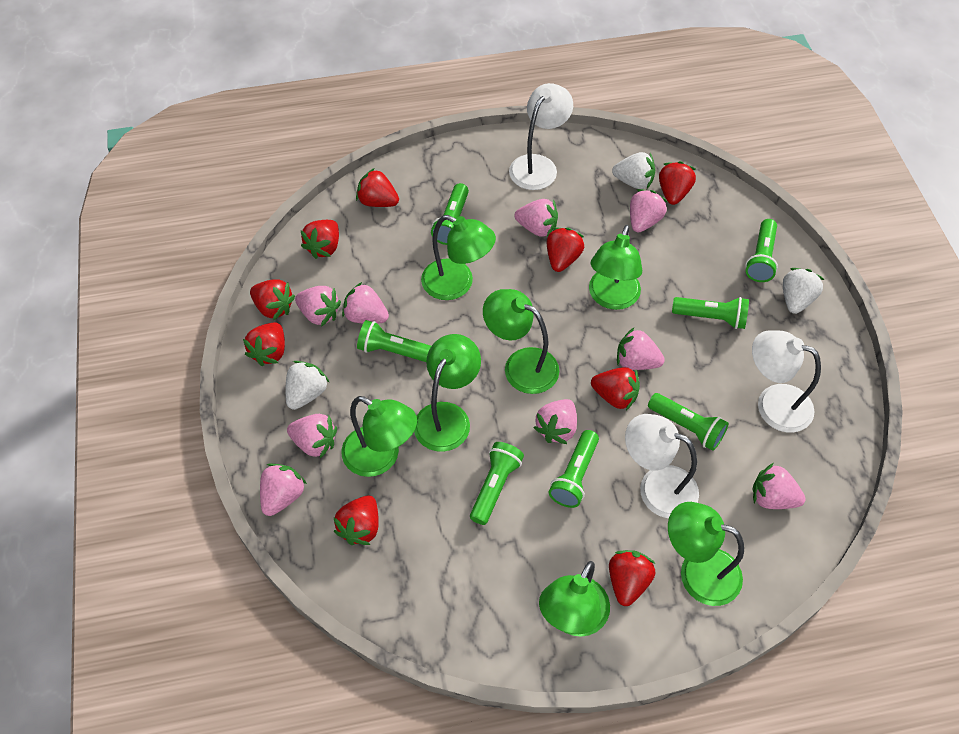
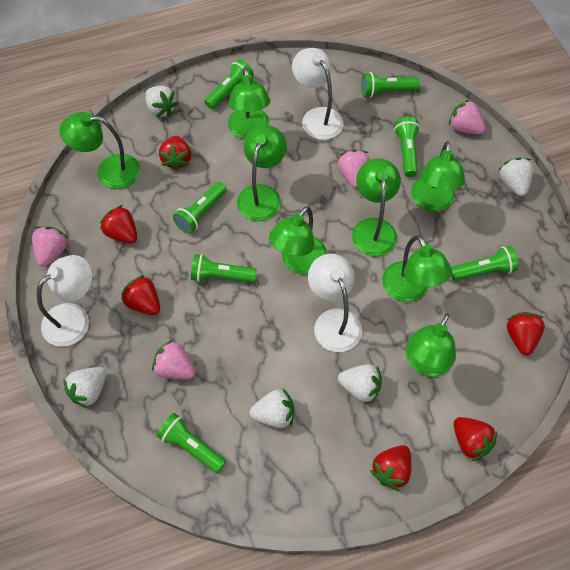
green lamp: 7 -> 8
pink strawberry: 9 -> 4
red strawberry: 9 -> 6
white strawberry: 3 -> 5

